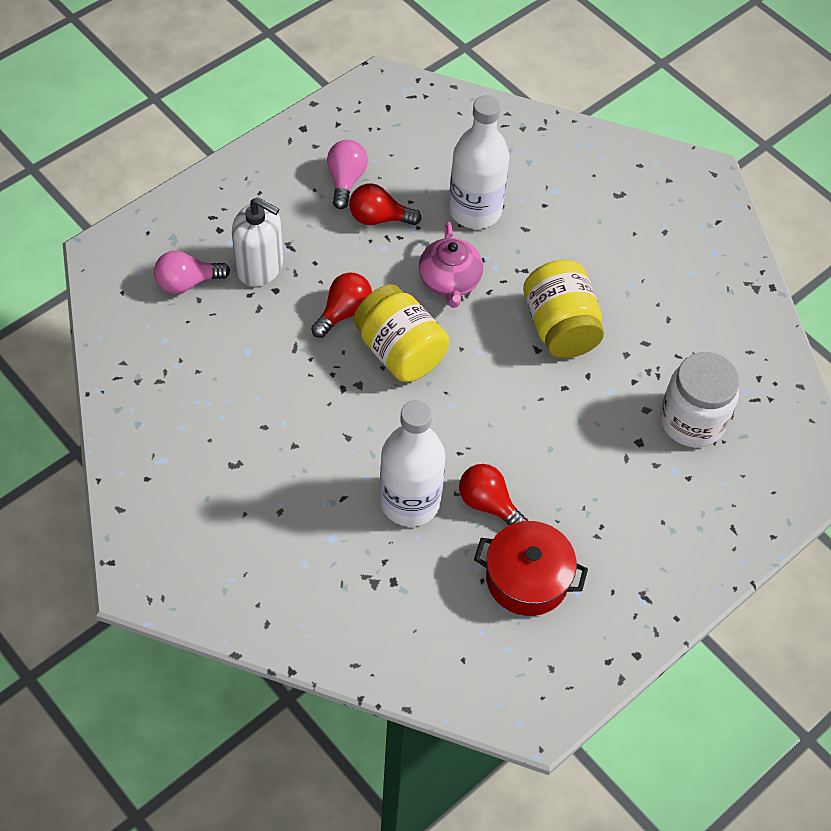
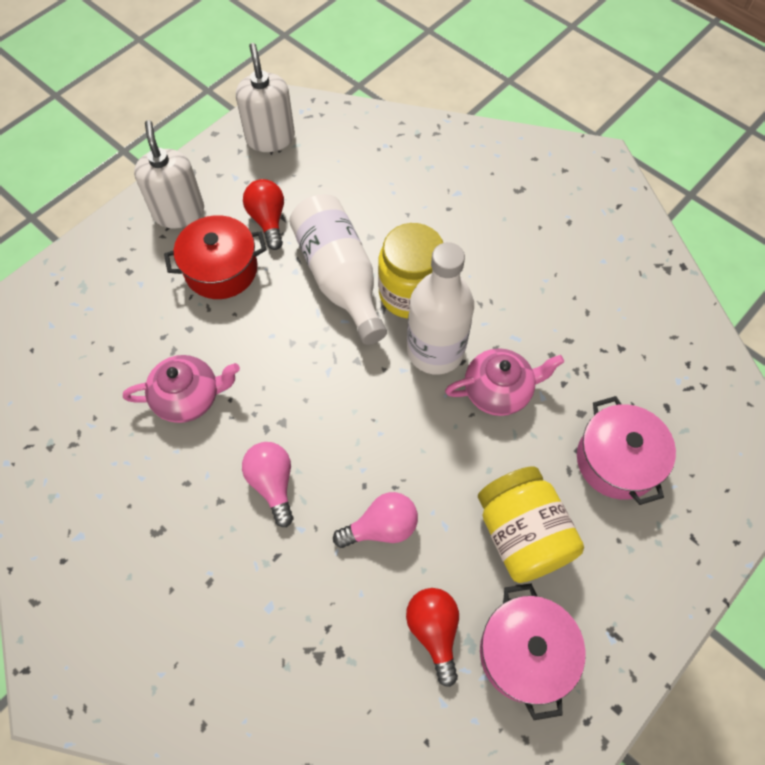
pink pot: 0 -> 2
pink teapot: 1 -> 2
red light bulb: 3 -> 2
white jar: 1 -> 0
white soap dispenser: 1 -> 2

